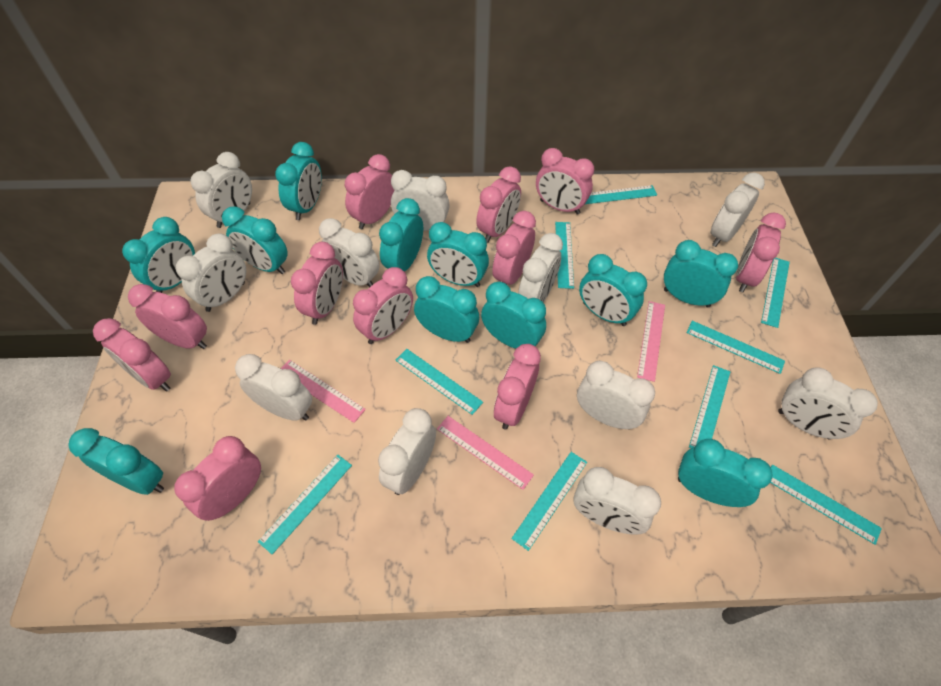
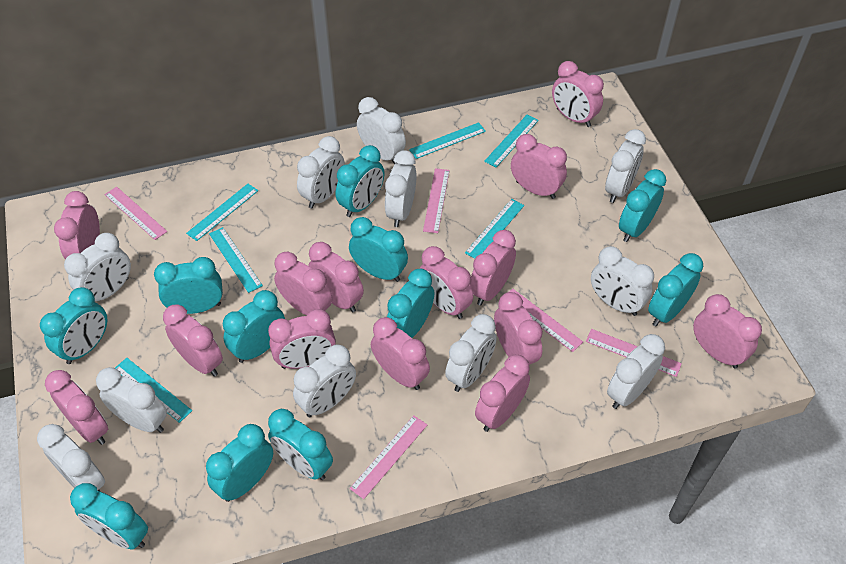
pink clock: 11 -> 14
pink ruler: 3 -> 5
turquoise ruler: 9 -> 6

